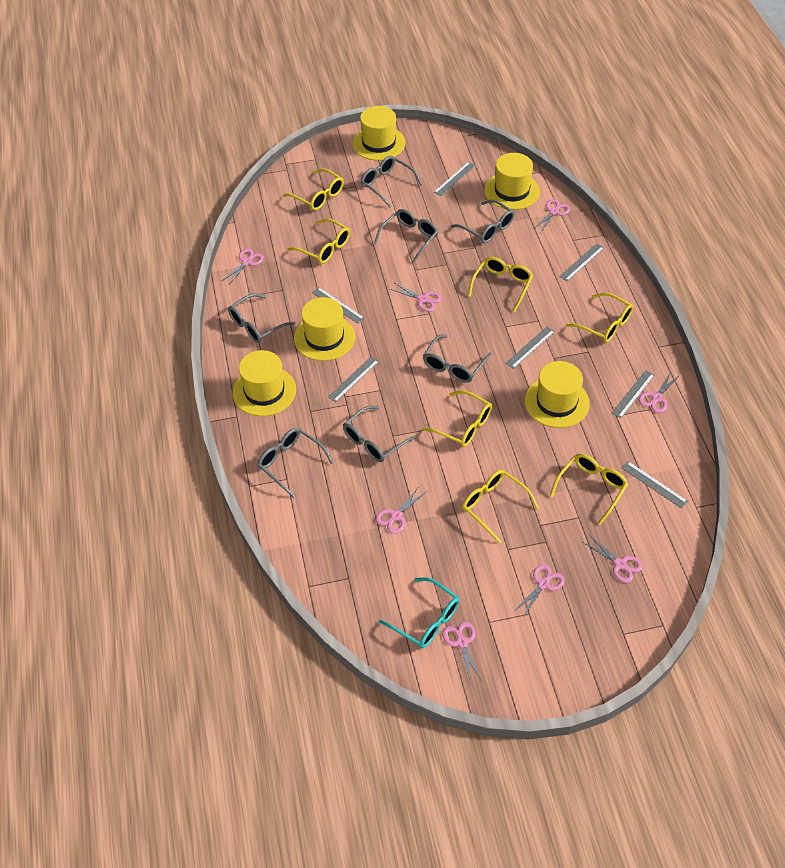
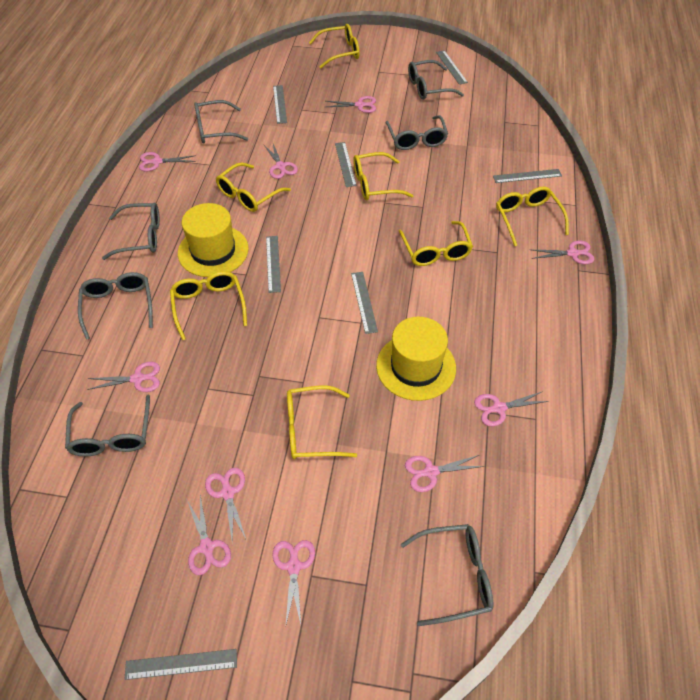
pink scissors: 8 -> 10
turquoise glasses: 1 -> 0
yellow hat: 5 -> 2

